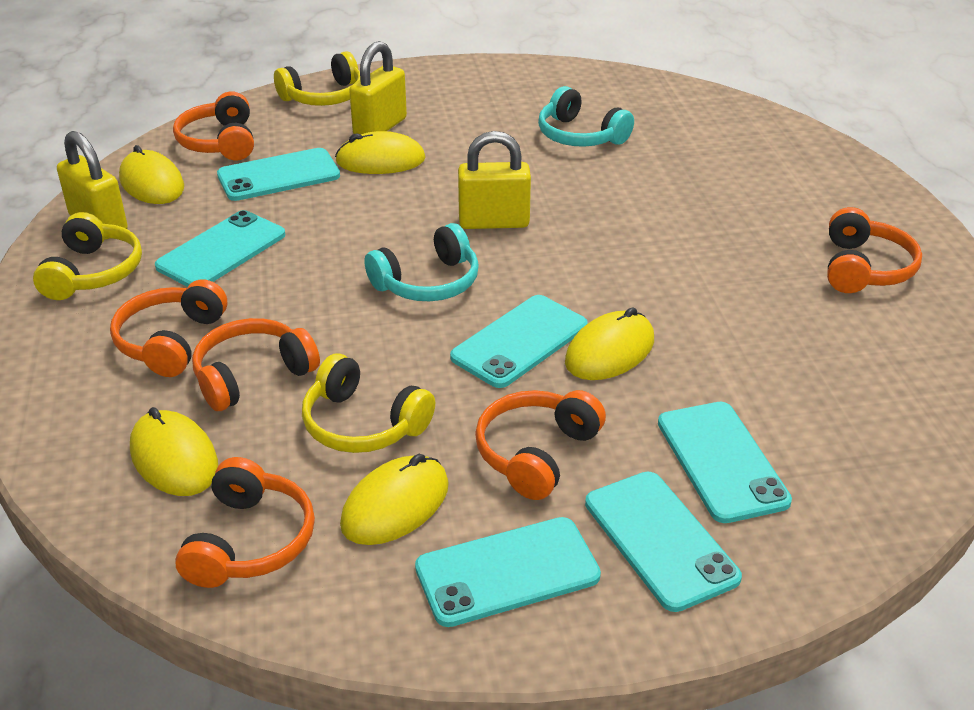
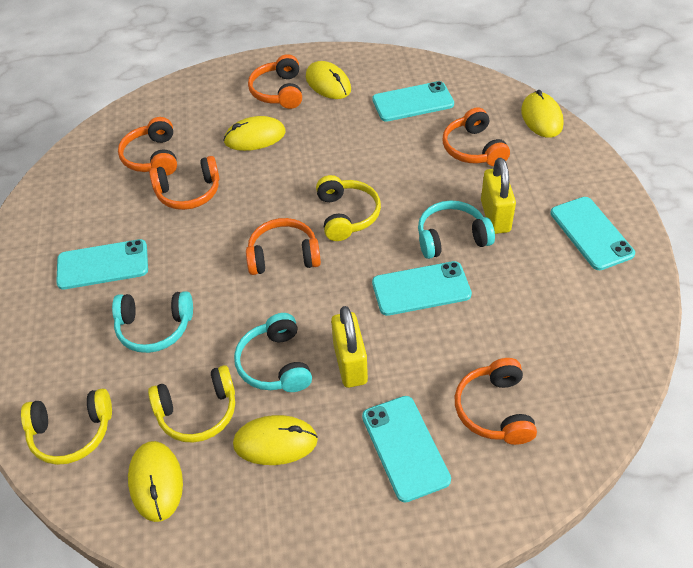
turquoise headphones: 2 -> 3
turquoise phone: 6 -> 5
yellow padlock: 3 -> 2

